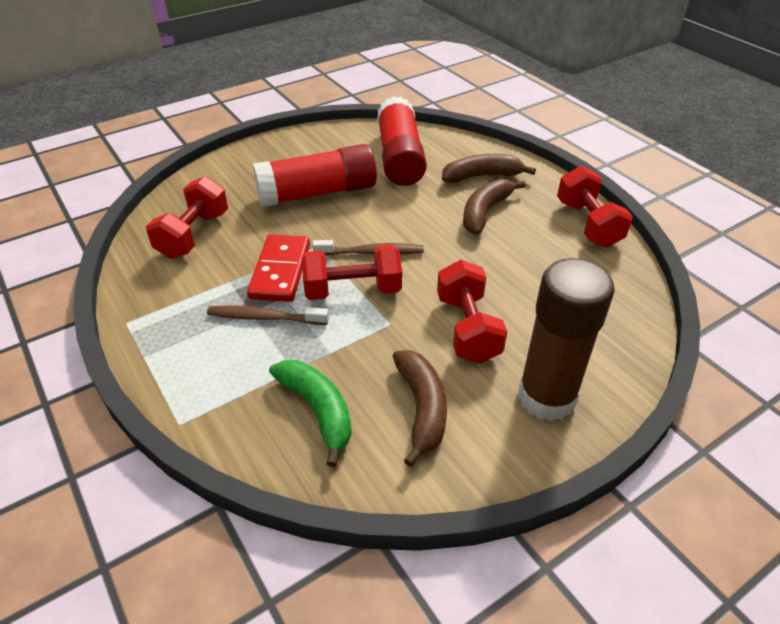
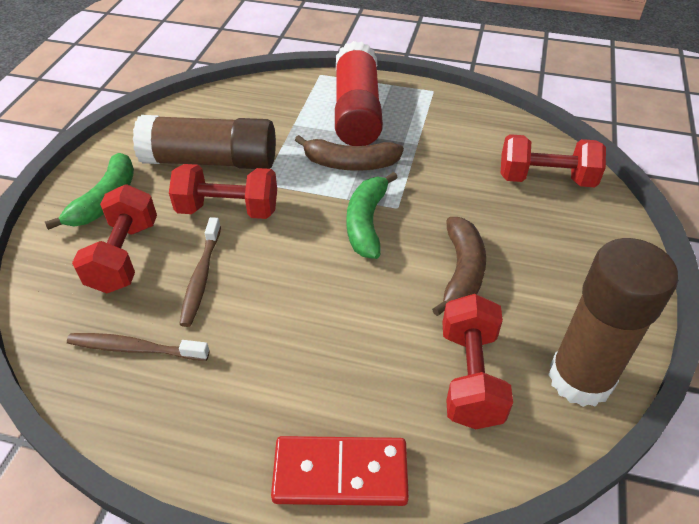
brown banana: 3 -> 2
brown glue stick: 1 -> 2
green banana: 1 -> 2
red glue stick: 2 -> 1

